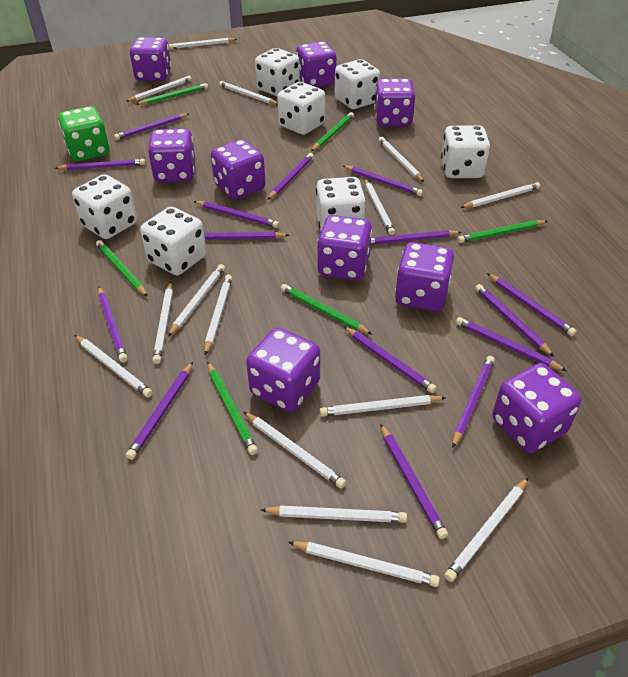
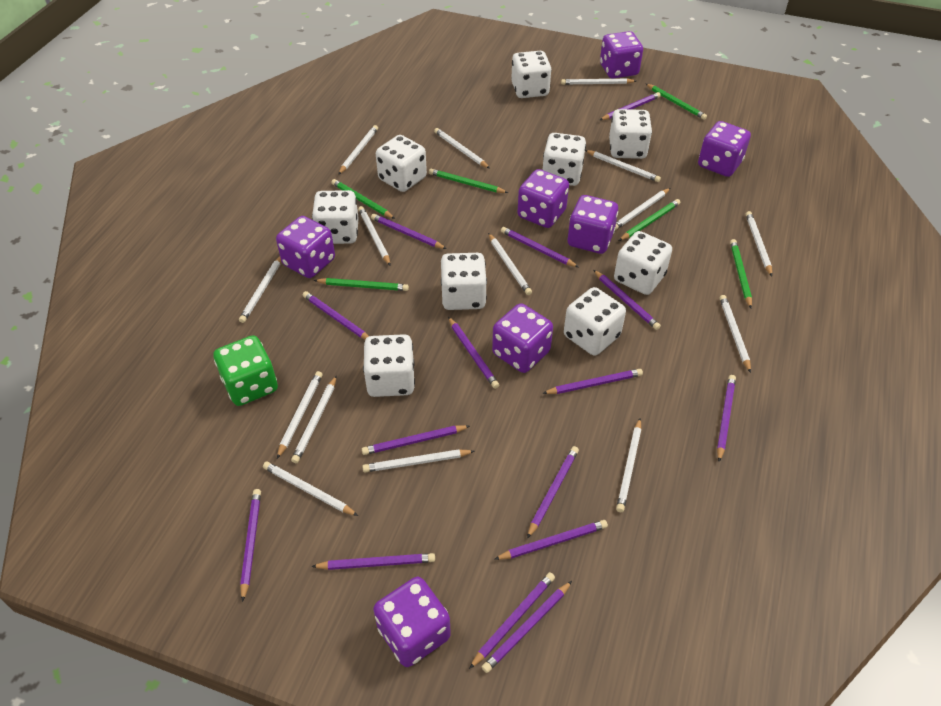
purple dice: 9 -> 7
white dice: 7 -> 9

